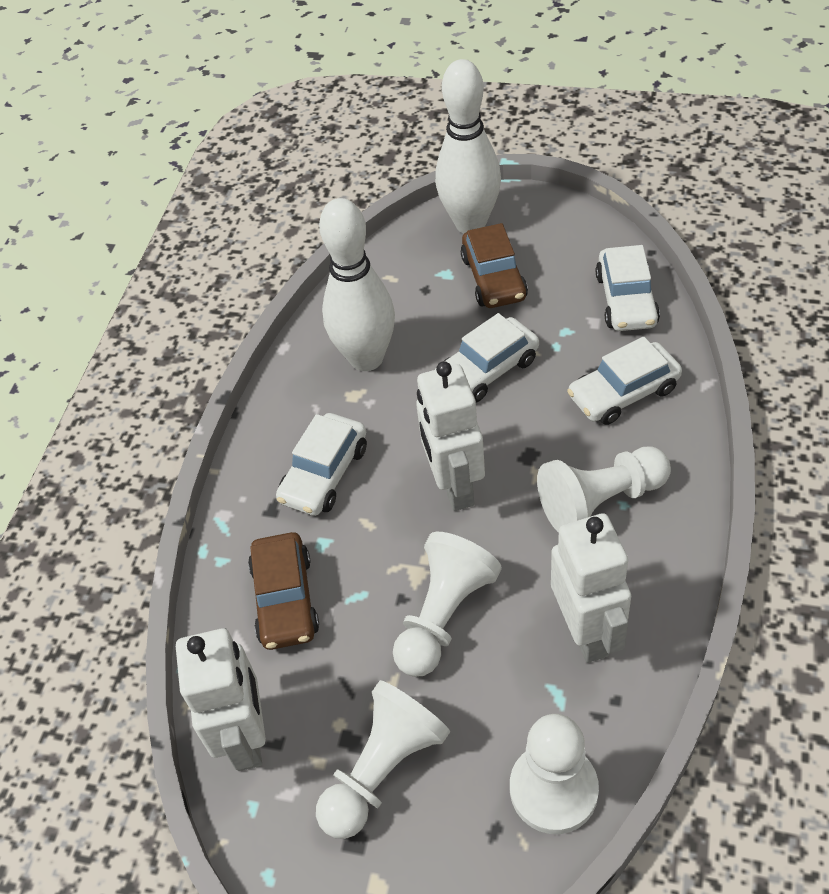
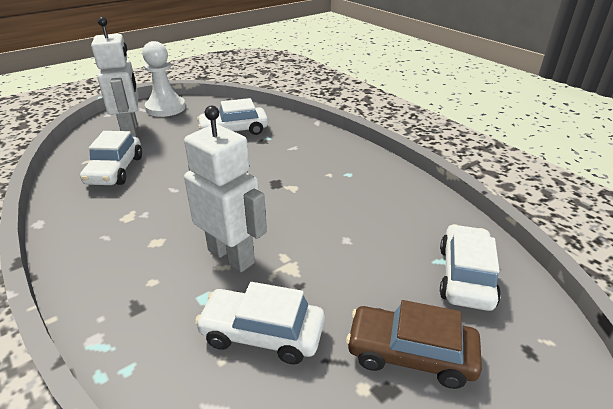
brown car: 2 -> 1
white bowling pin: 2 -> 0
white pawn: 4 -> 1
white robot: 3 -> 2

